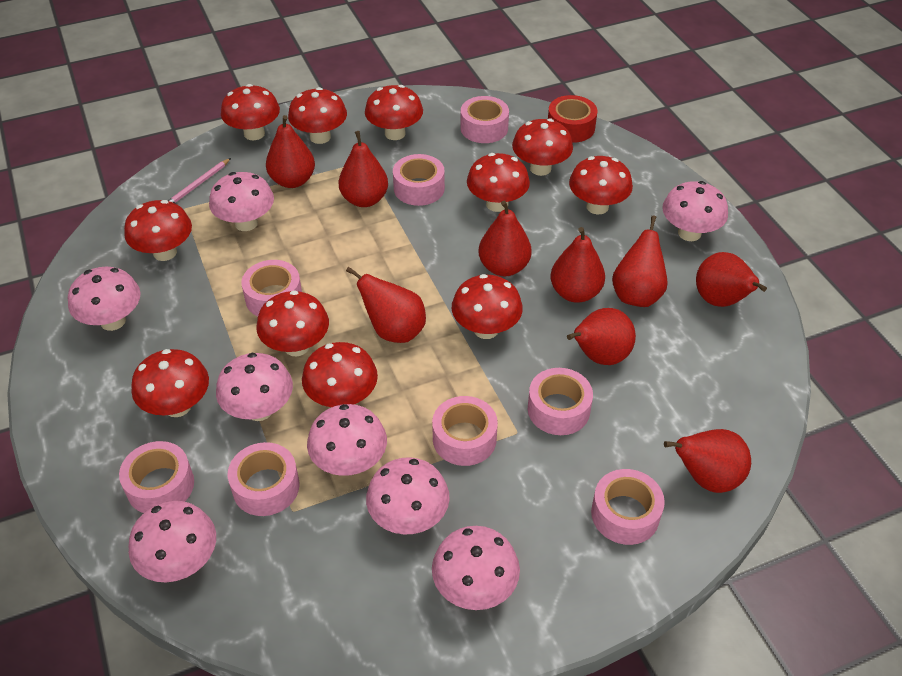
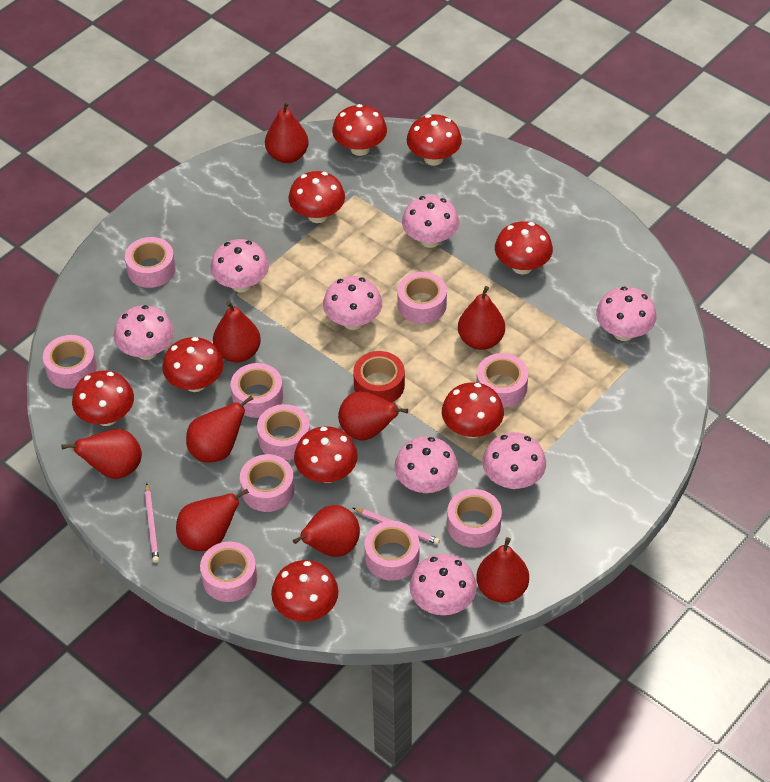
pink pencil: 1 -> 2
pink tape: 8 -> 10
red mushroom: 11 -> 9

